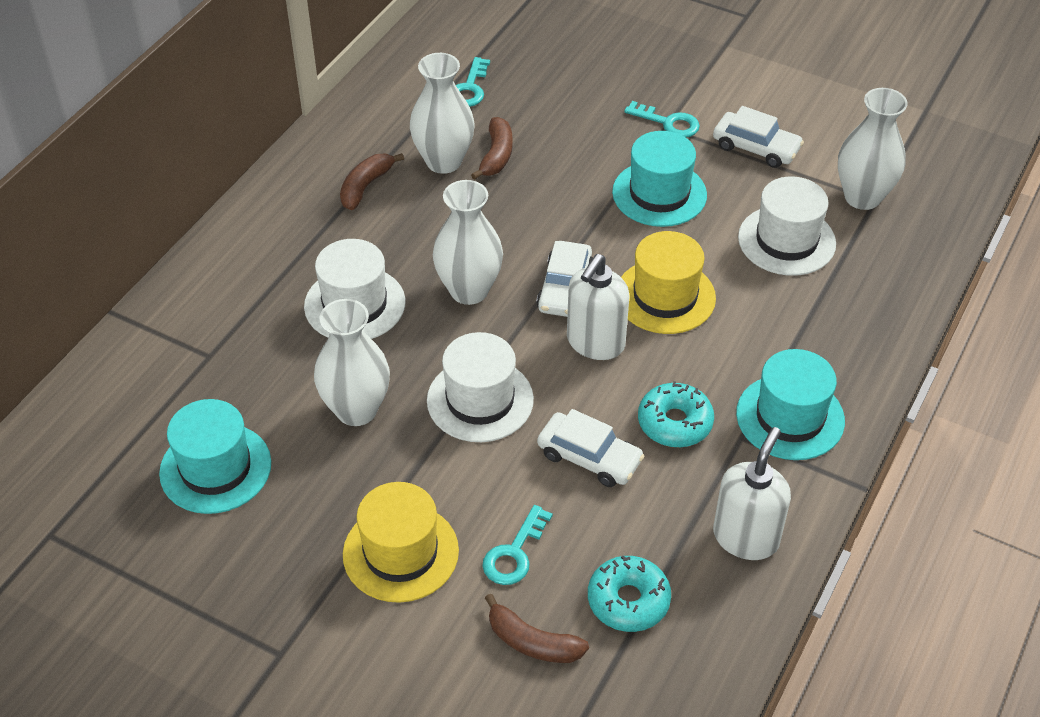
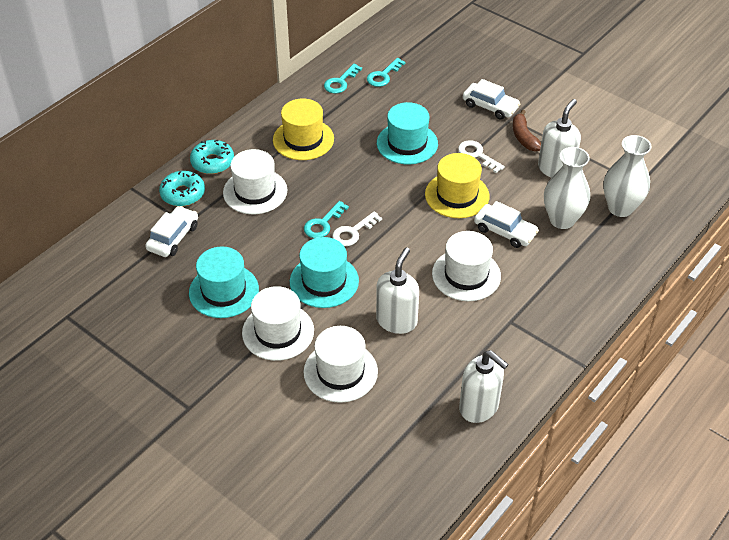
brown banana: 3 -> 1
white hat: 3 -> 4
white key: 0 -> 2
white soap dispenser: 2 -> 3
white vase: 4 -> 2

